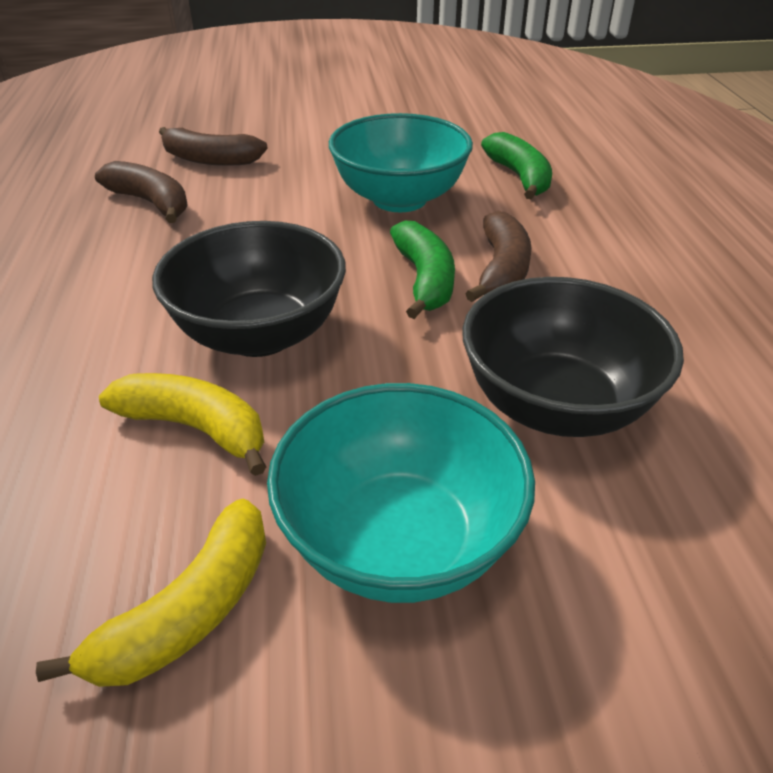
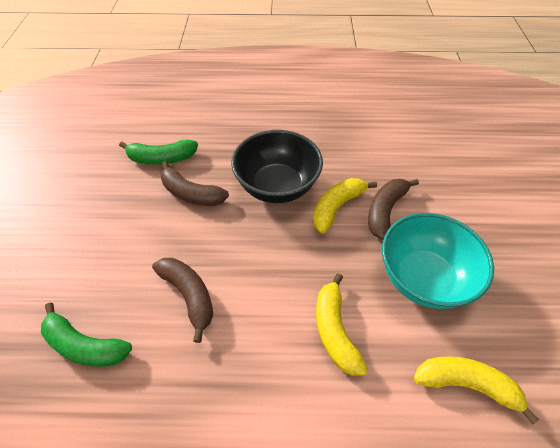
black bowl: 2 -> 1
turquoise bowl: 2 -> 1
yellow banana: 2 -> 3

